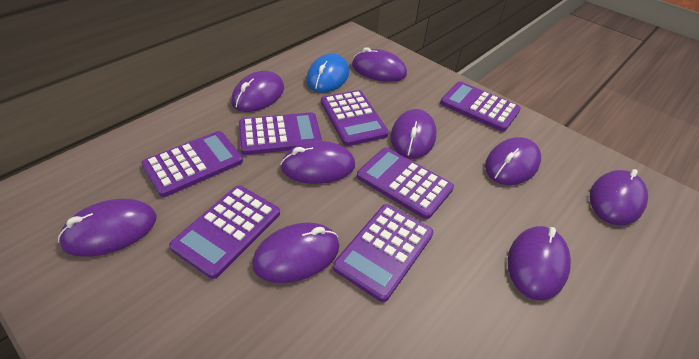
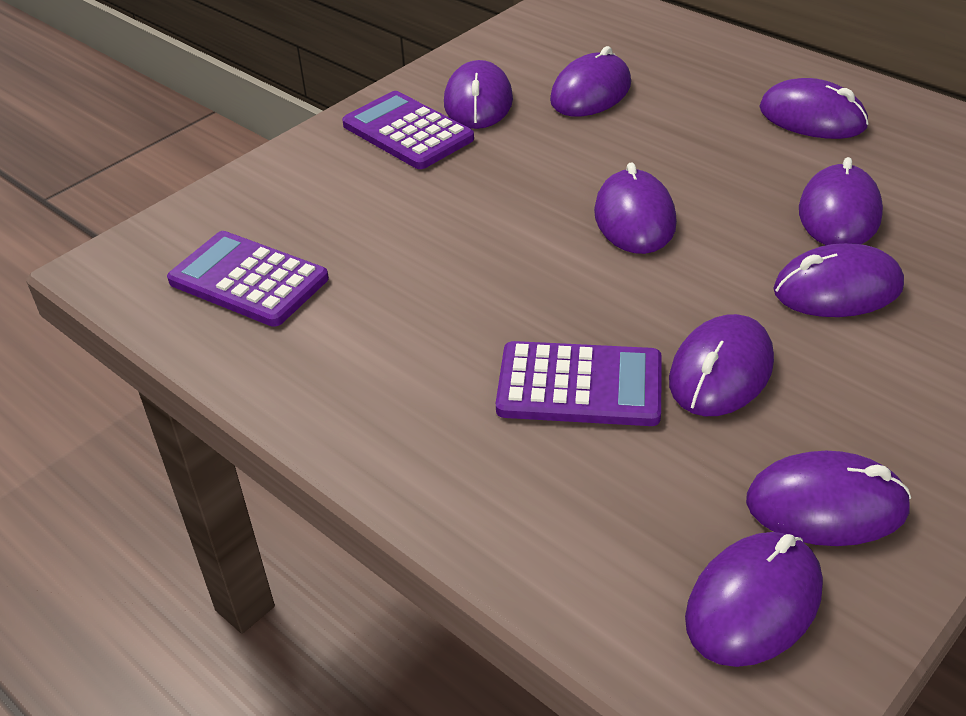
blue mouse: 1 -> 0
purple calculator: 7 -> 3

